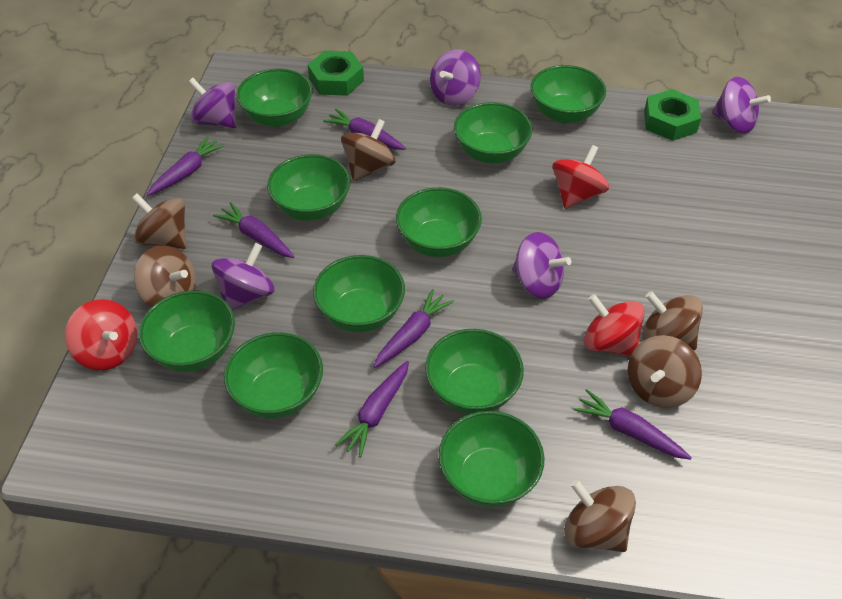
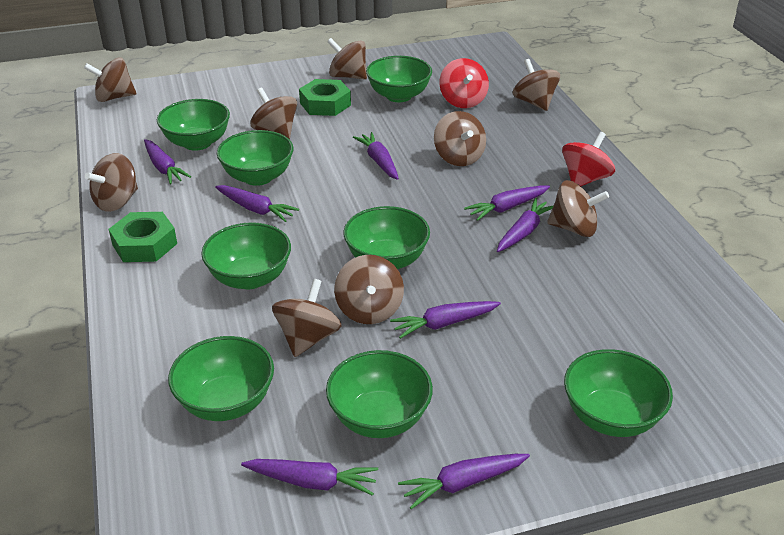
brown spinning top: 6 -> 9
green bowl: 10 -> 8
purple carrot: 6 -> 8
purple spinning top: 5 -> 0
red spinning top: 3 -> 2

